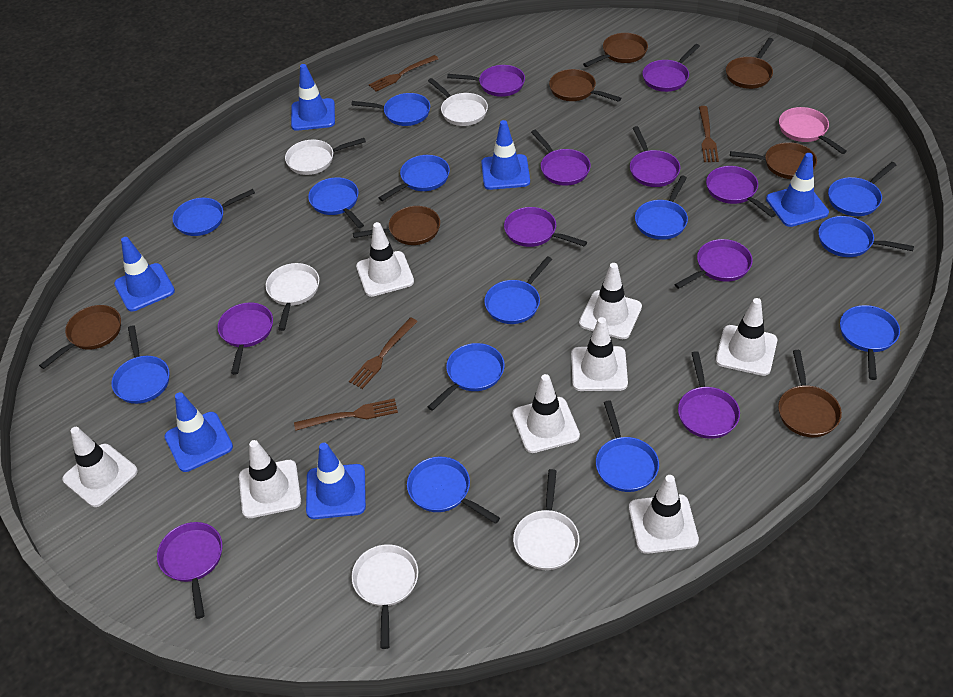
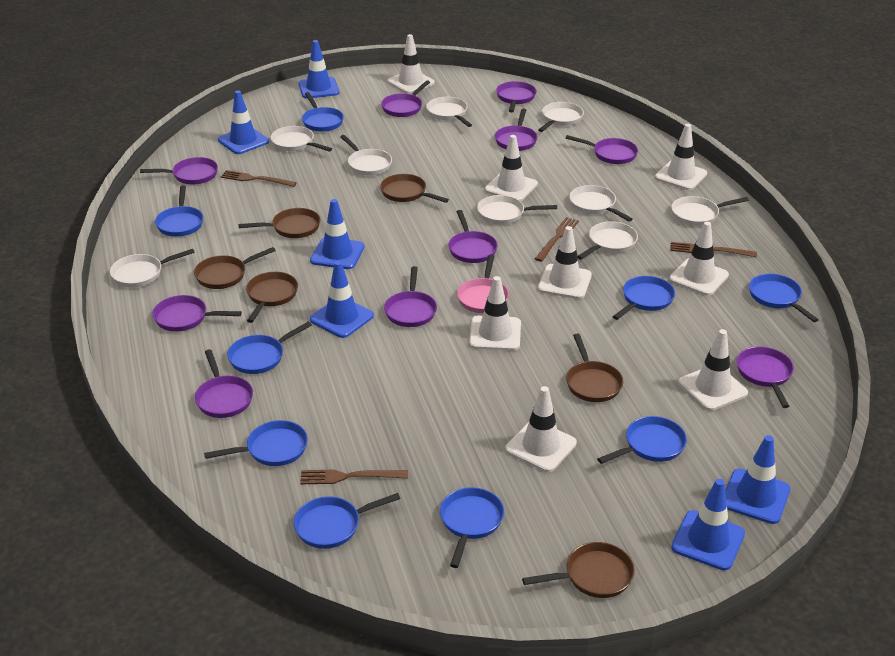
blue pan: 13 -> 9
brown pan: 7 -> 6
white pan: 5 -> 9

